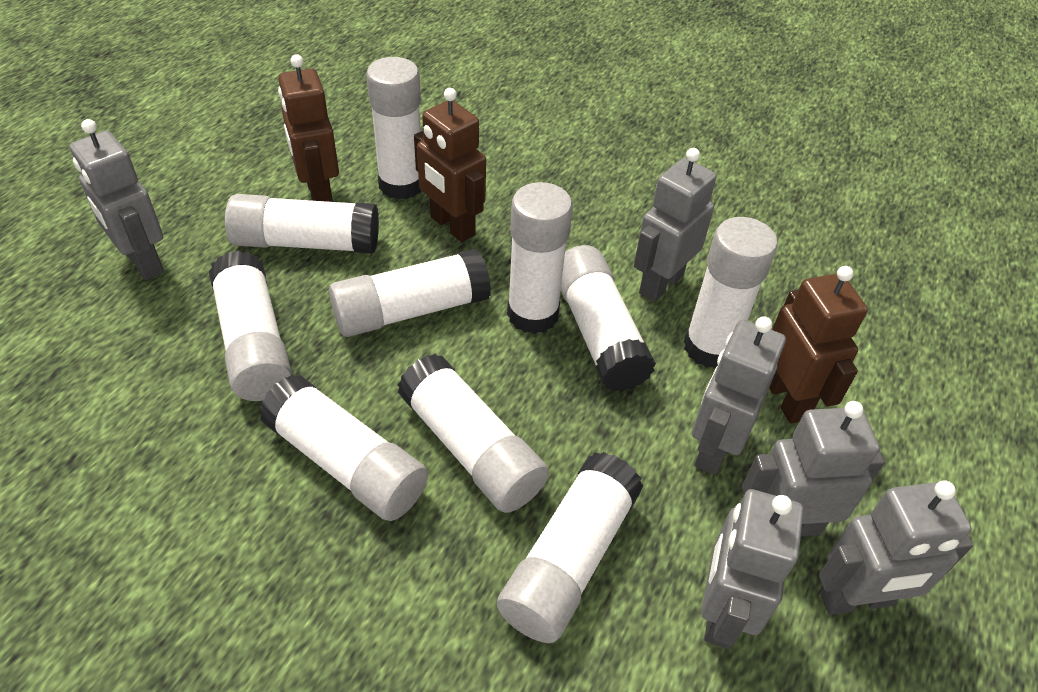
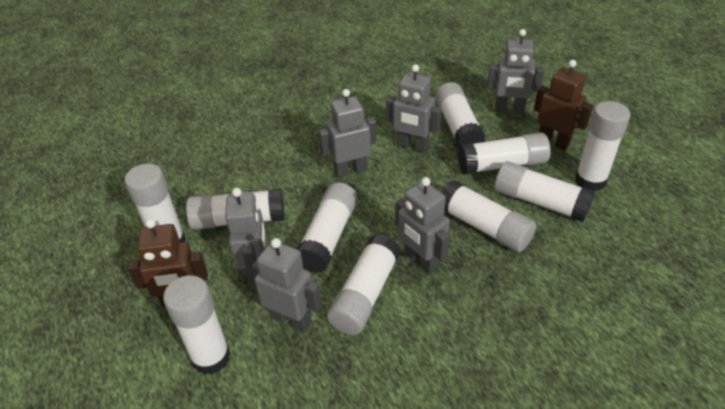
brown robot: 3 -> 2

